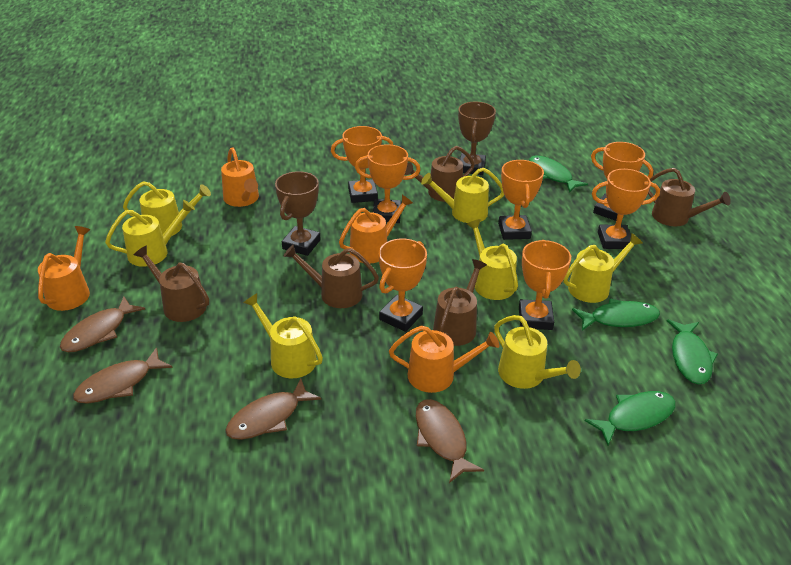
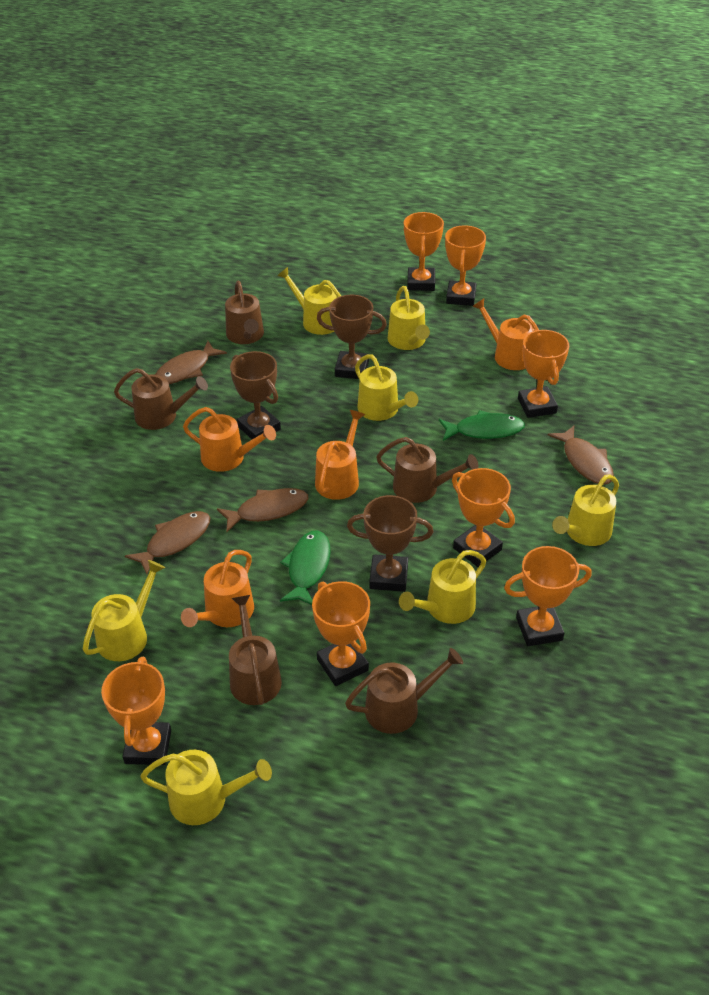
brown trophy: 2 -> 3
green fish: 4 -> 2

